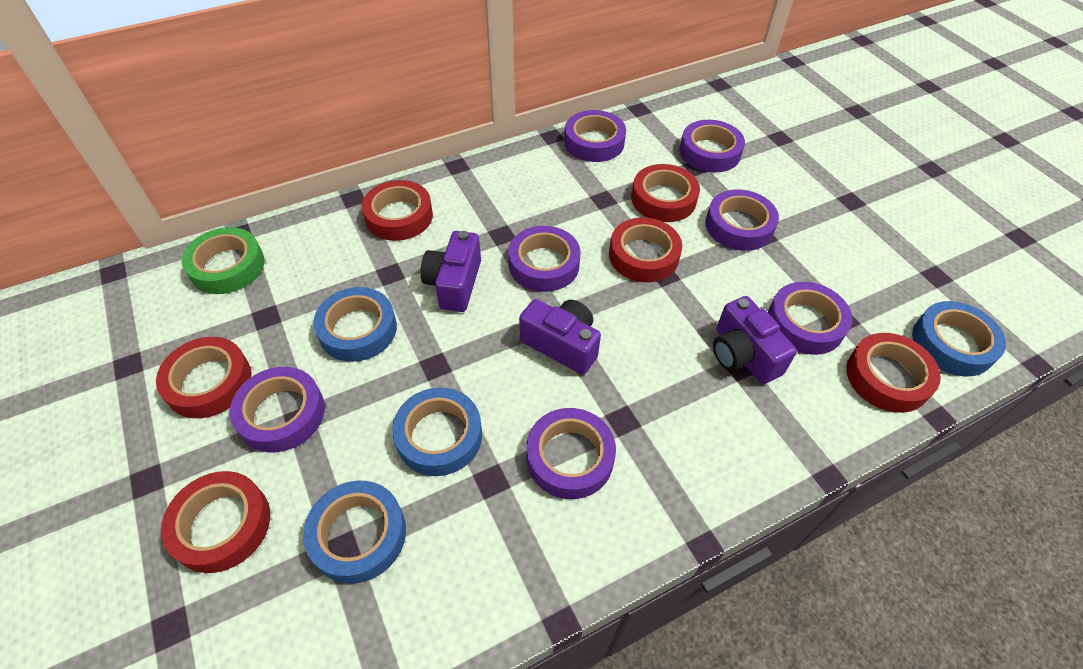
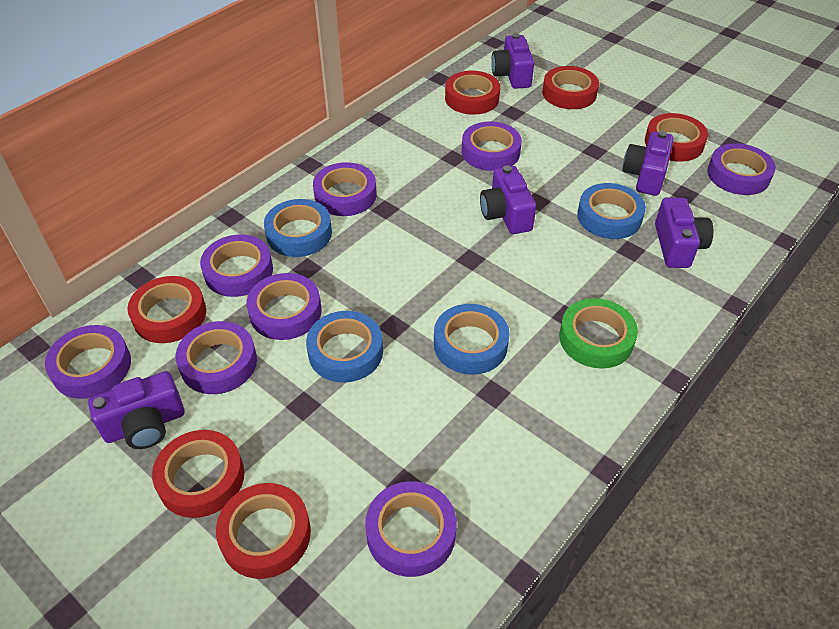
purple camera: 3 -> 5
purple tape: 7 -> 8

